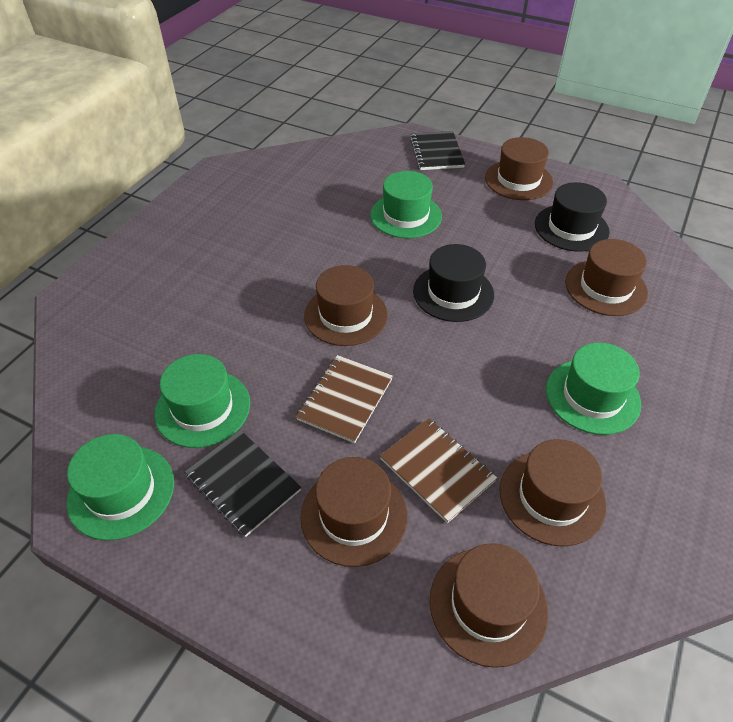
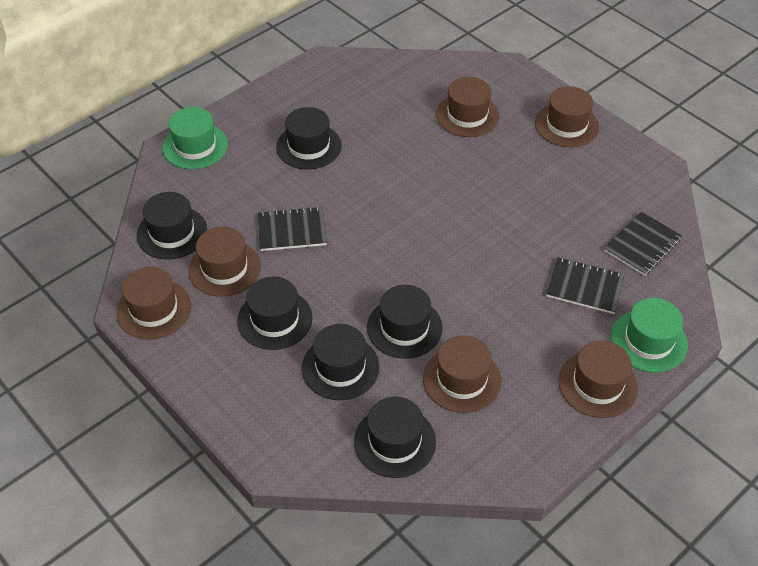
black hat: 2 -> 6
black notebook: 2 -> 3
brown notebook: 2 -> 0
green hat: 4 -> 2

